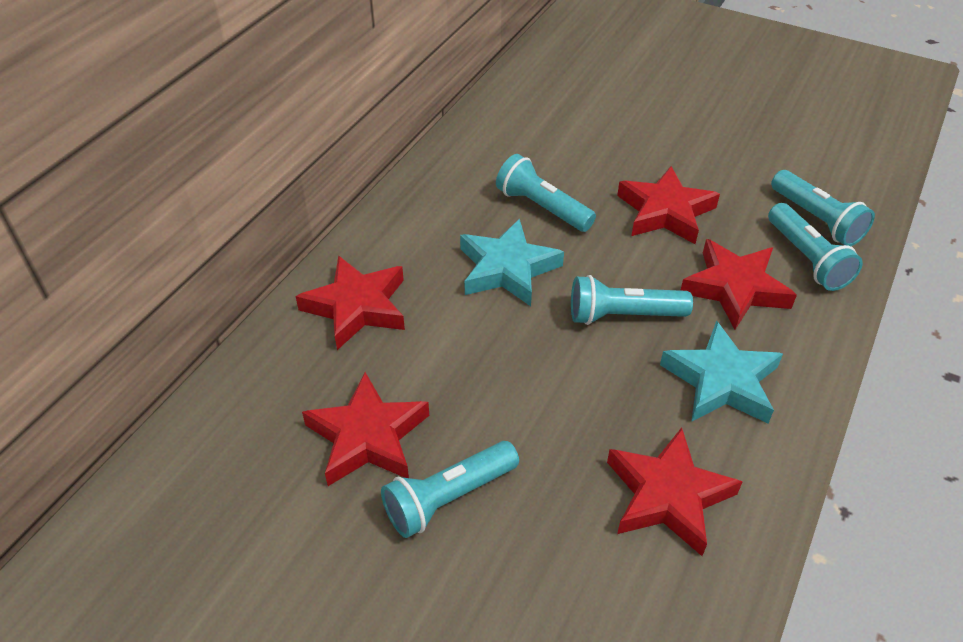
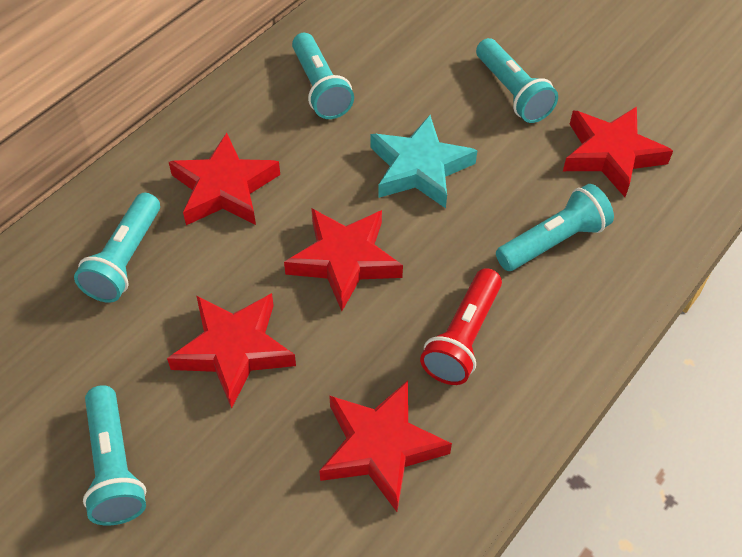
red flashlight: 0 -> 1
turquoise star: 2 -> 1

